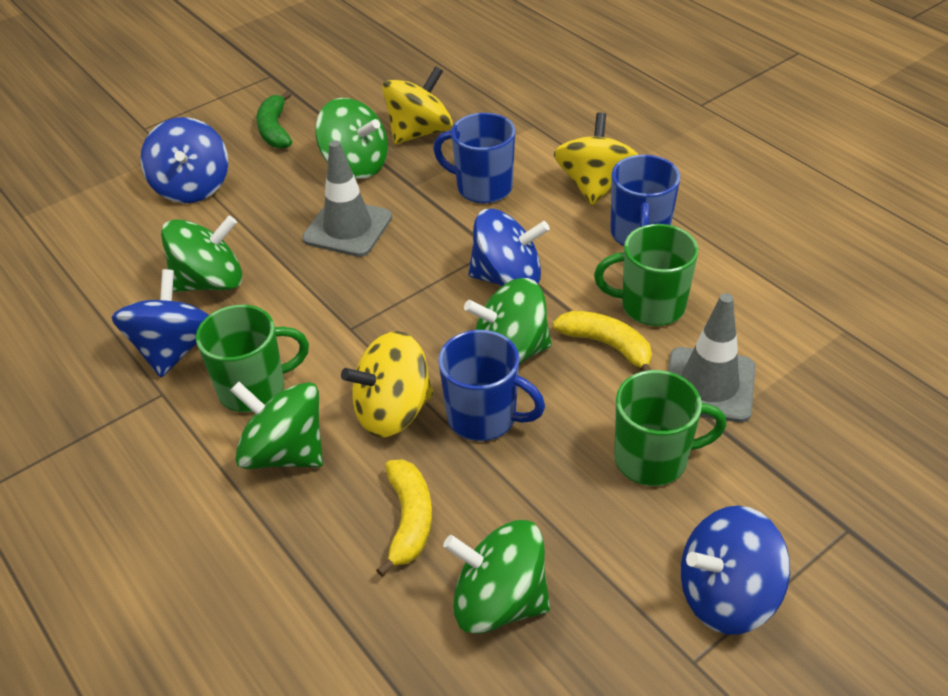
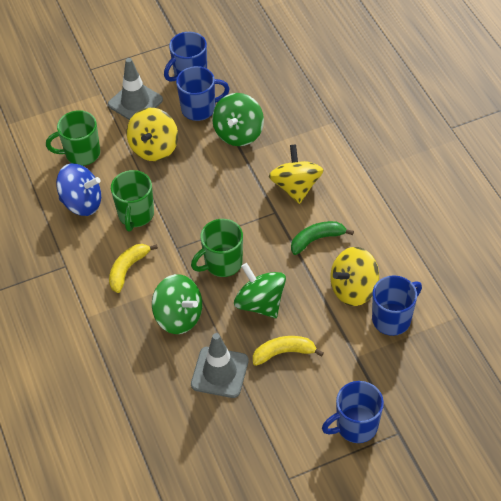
blue mug: 3 -> 4
blue spinning top: 4 -> 1
green spinning top: 5 -> 3

